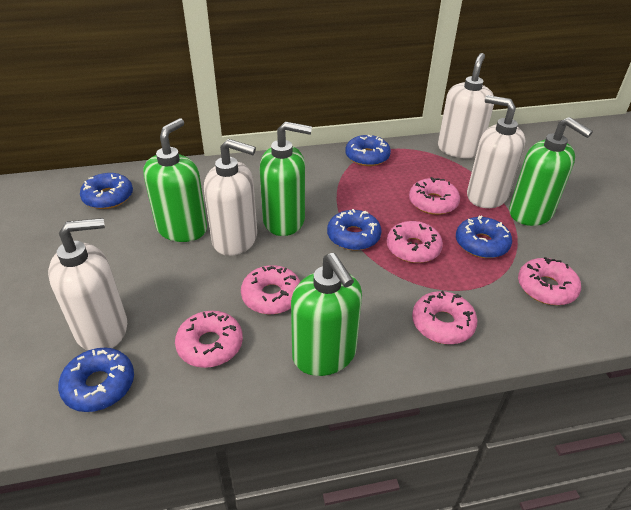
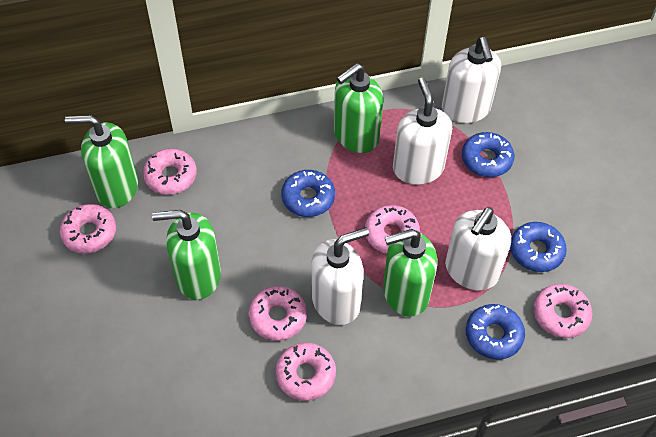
blue donut: 5 -> 4

